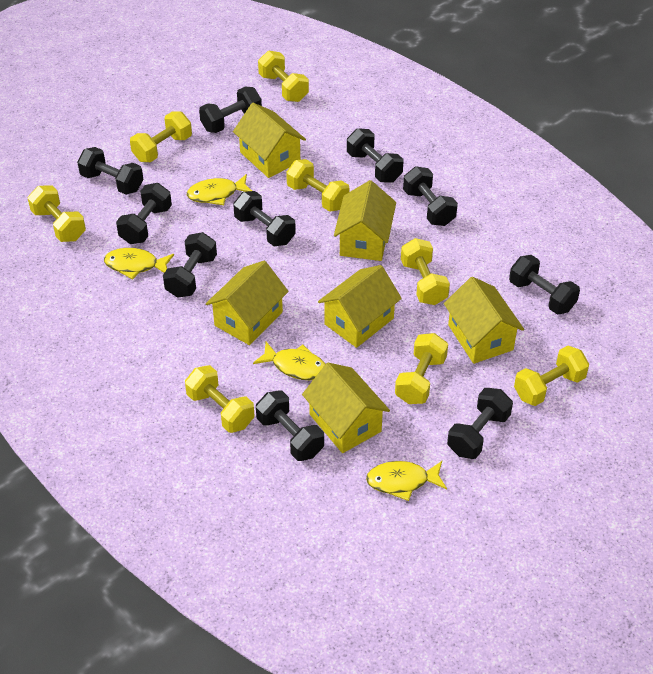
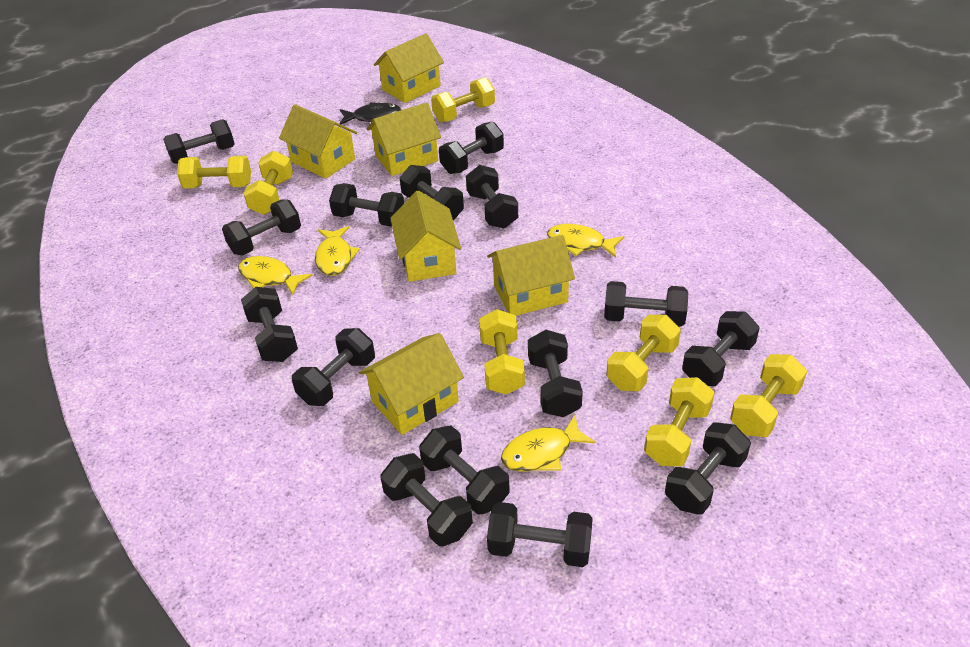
black dumbbell: 10 -> 15
black fish: 0 -> 1
yellow dumbbell: 8 -> 7

